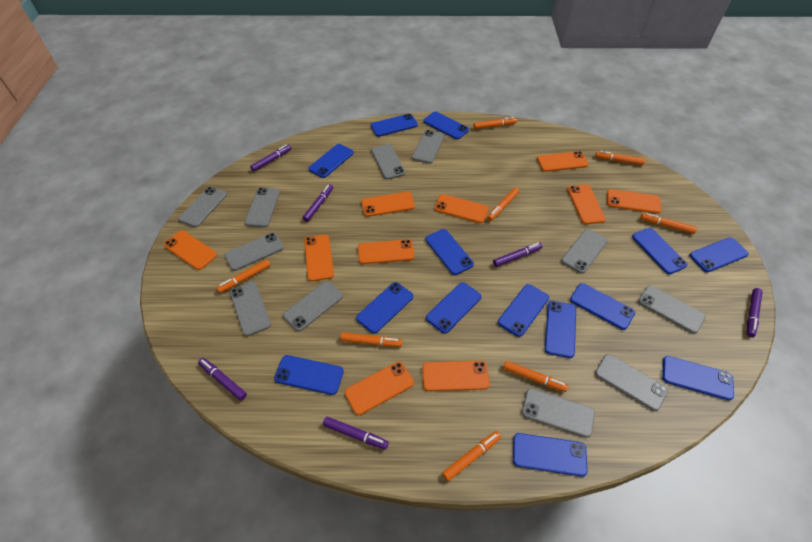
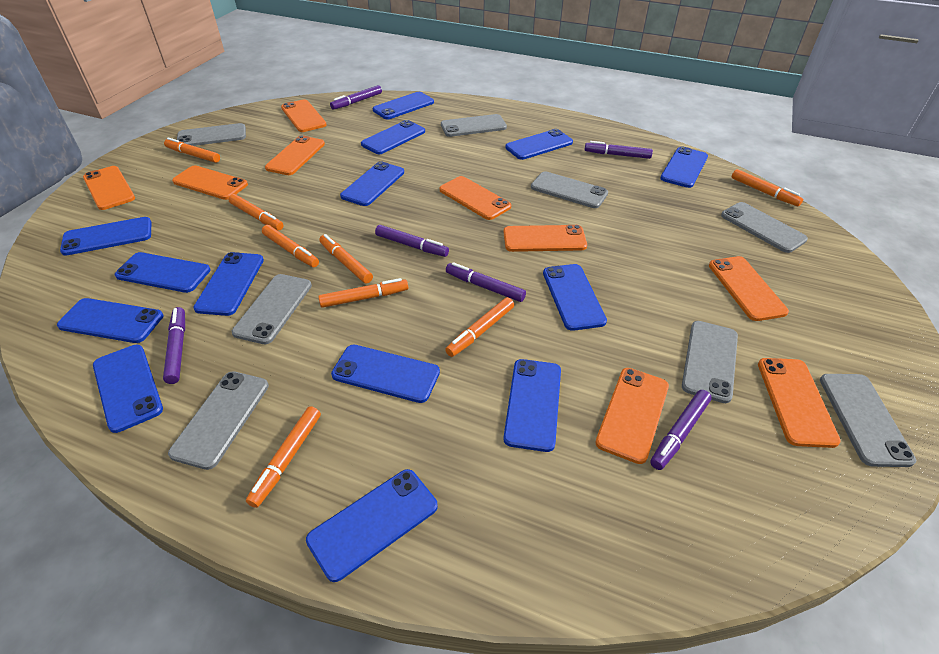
grey phone: 11 -> 8
orange phone: 10 -> 9

